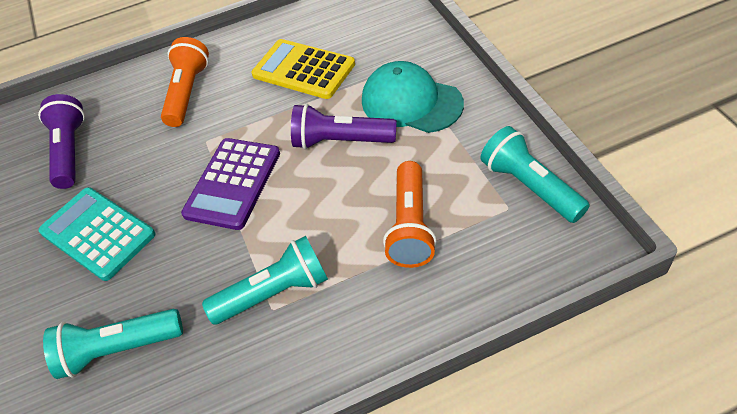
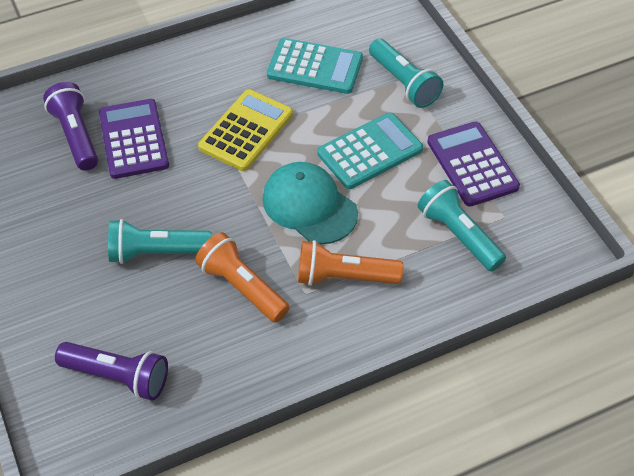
purple calculator: 1 -> 2
turquoise calculator: 1 -> 2

